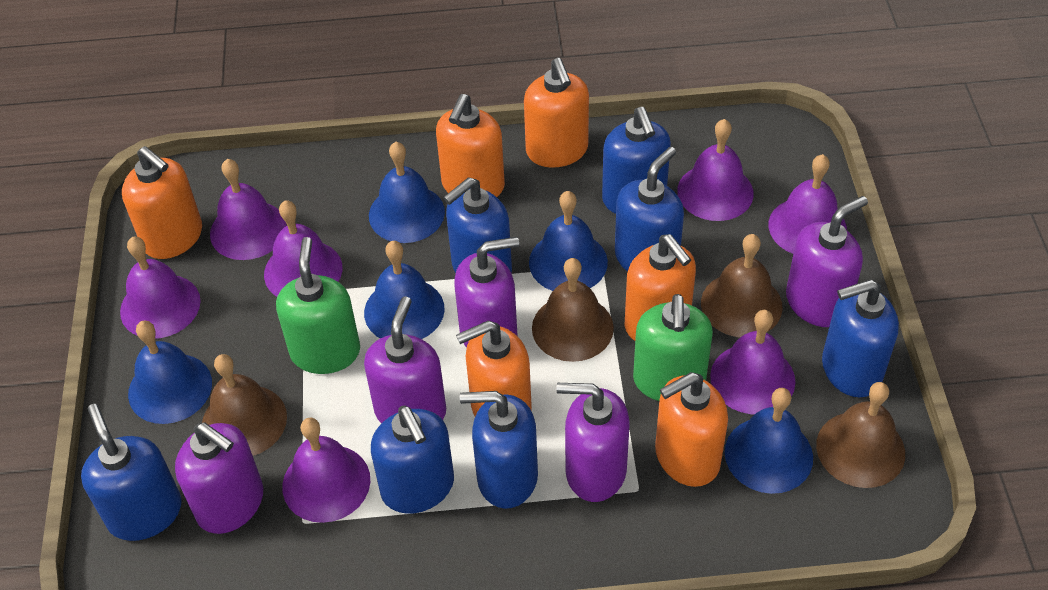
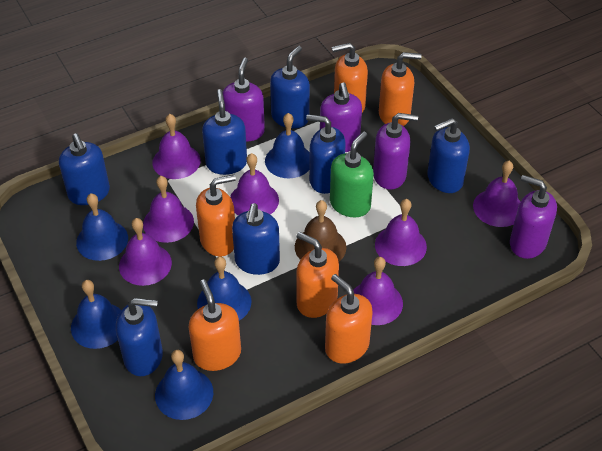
brown bell: 4 -> 1
green soap dispenser: 2 -> 1
purple soap dispenser: 5 -> 4

